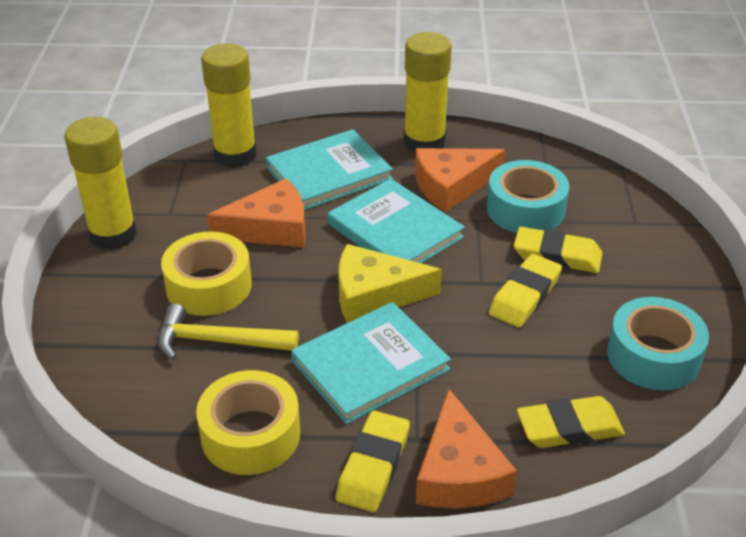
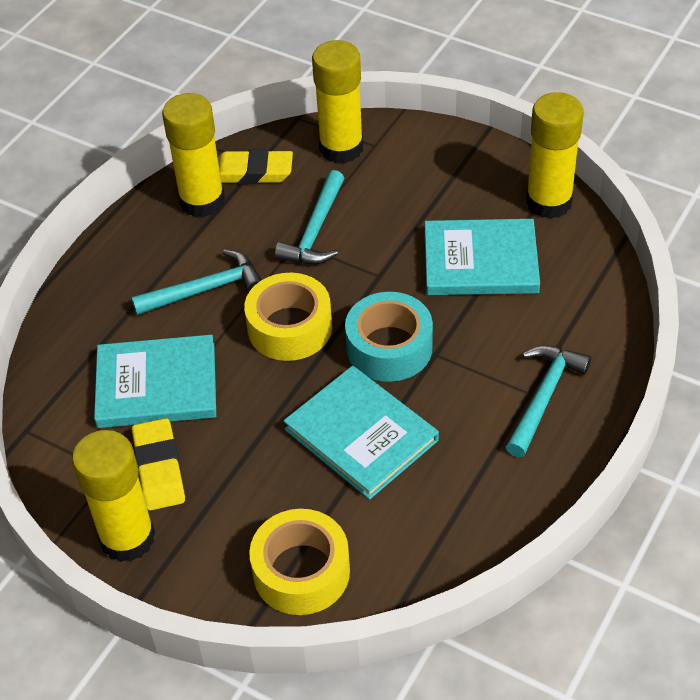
orange cheese: 3 -> 0
turquoise hammer: 0 -> 3
turquoise tape: 2 -> 1
yellow cheese: 1 -> 0
yellow eraser: 4 -> 2
yellow glue stick: 3 -> 4
yellow hammer: 1 -> 0

